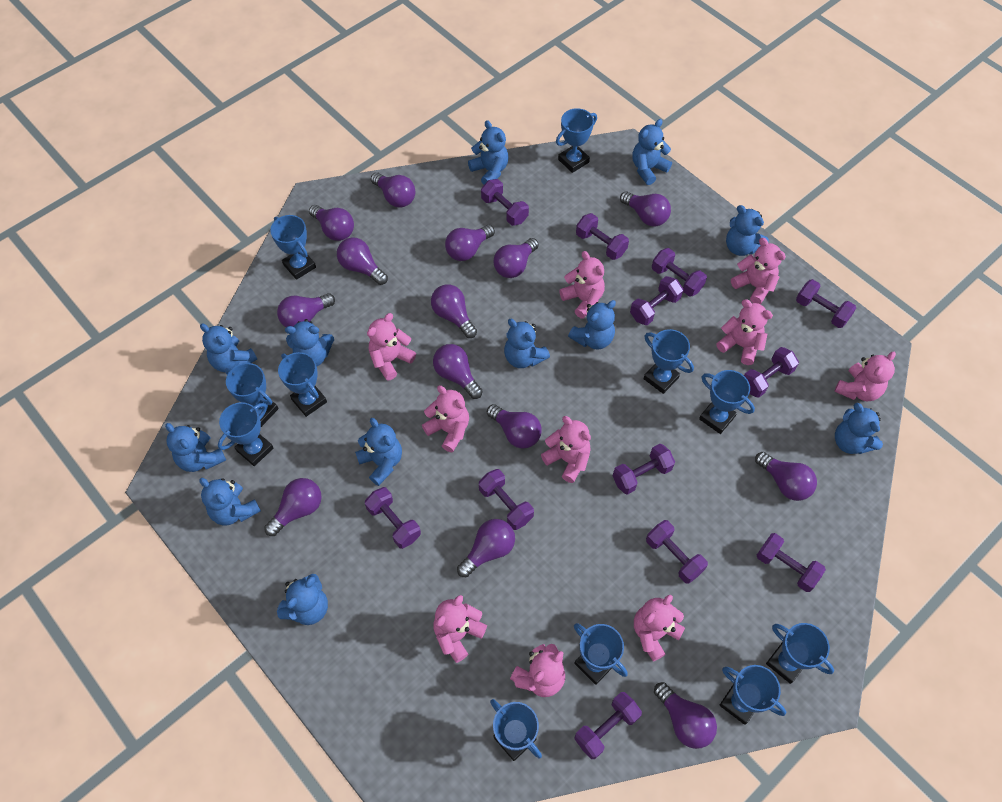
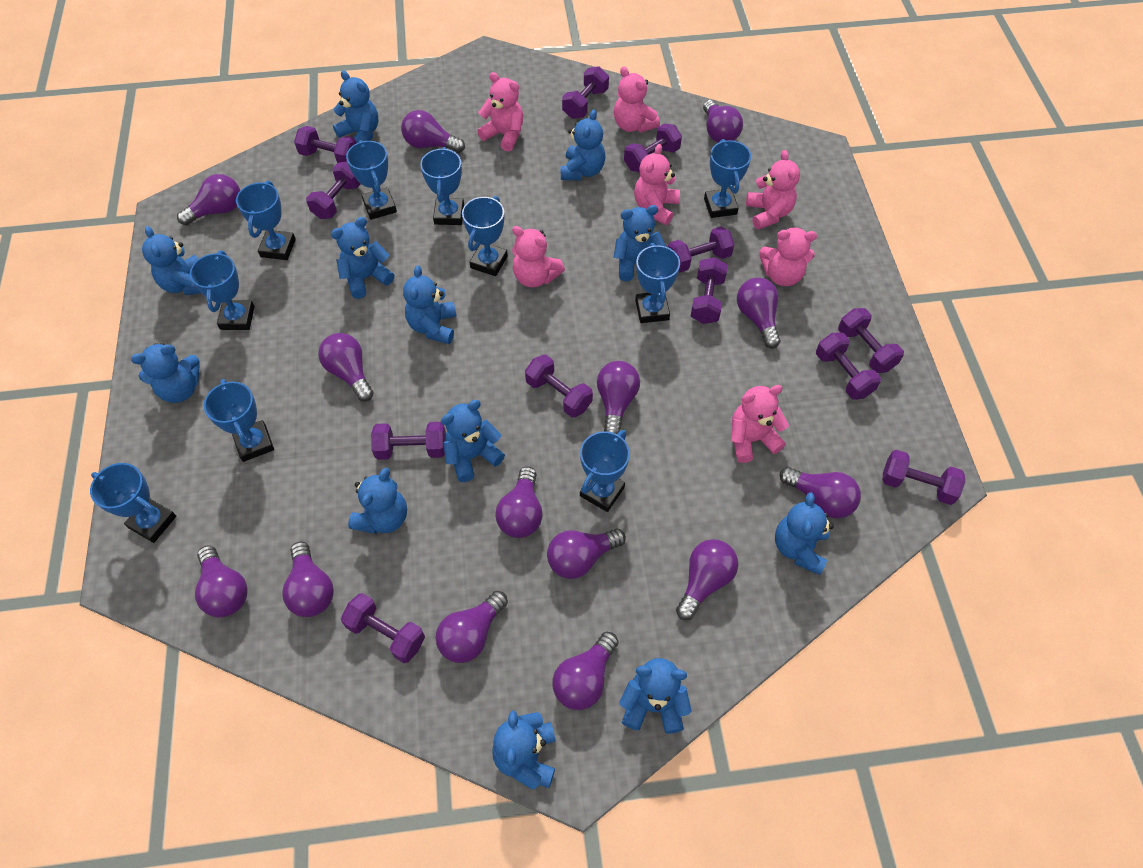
blue trophy: 11 -> 10
pink teddy bear: 10 -> 7

